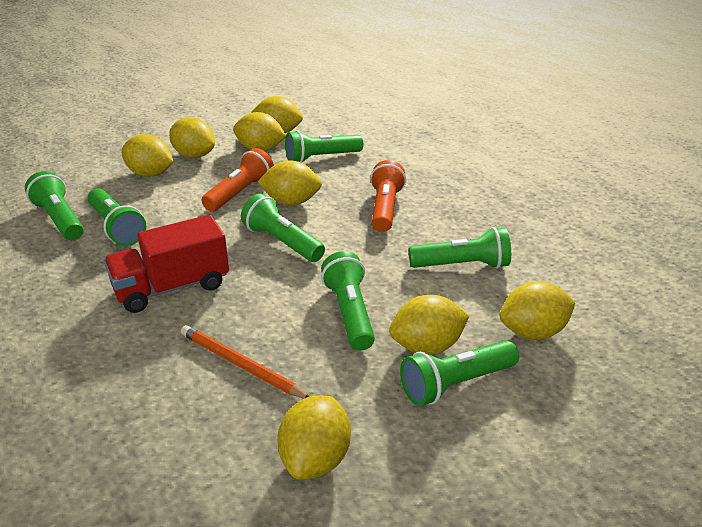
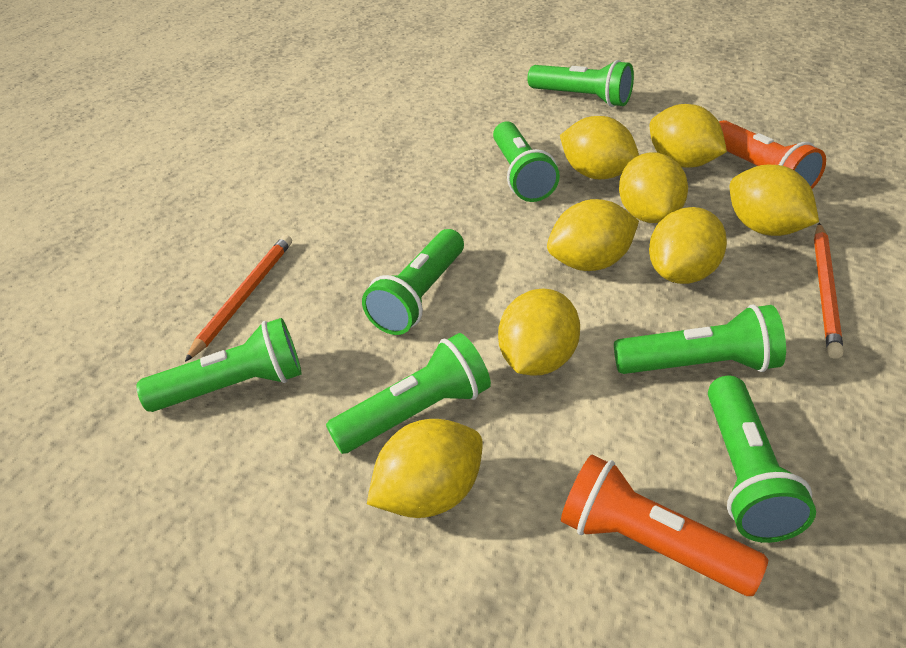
orange pencil: 1 -> 2
red truck: 1 -> 0

